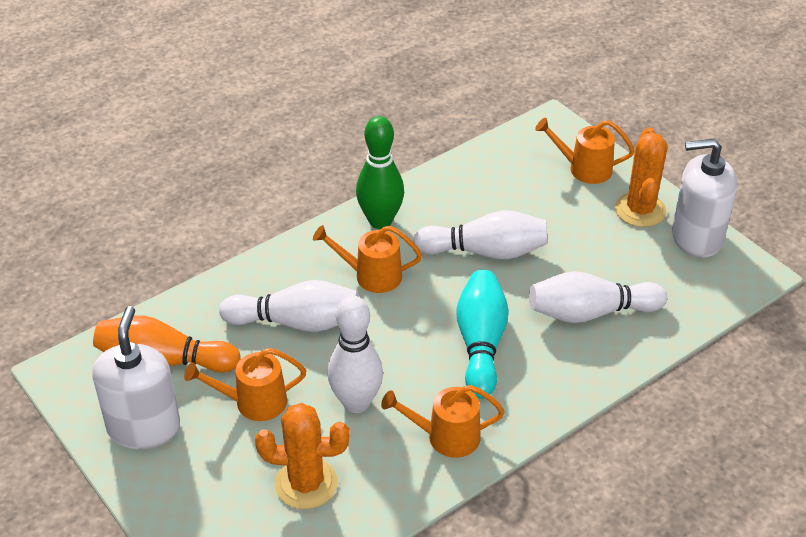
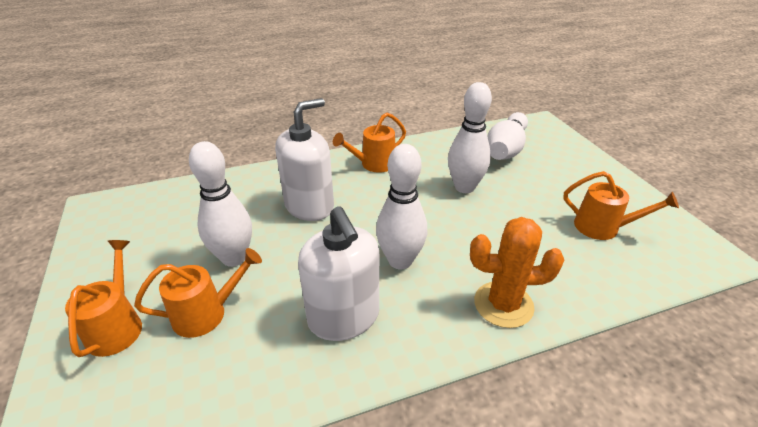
green bowling pin: 1 -> 0
orange bowling pin: 1 -> 0
orange cactus: 2 -> 1
turquoise bowling pin: 1 -> 0

